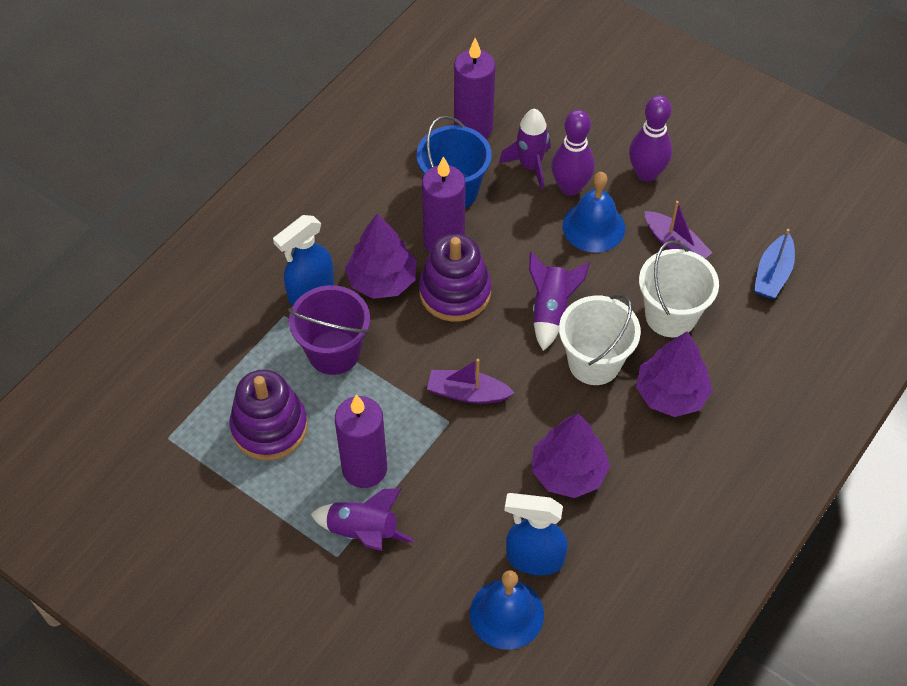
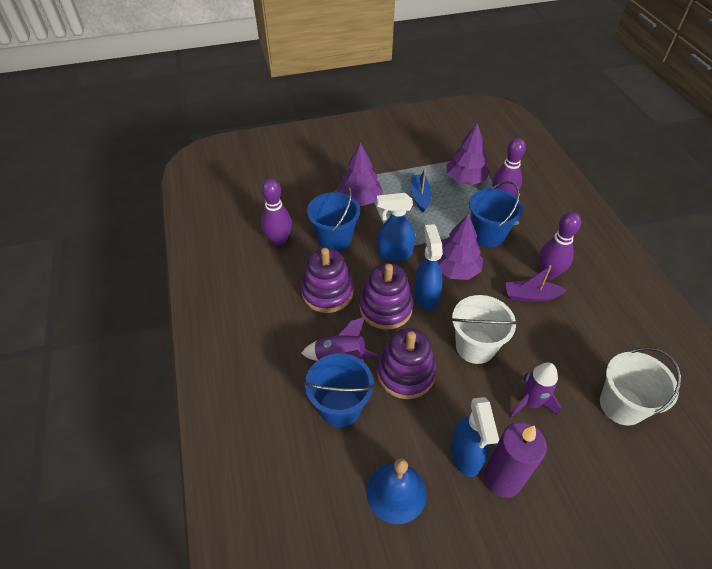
blue bell: 2 -> 1
blue bucket: 1 -> 3
blue spray bottle: 2 -> 3
purple boat: 2 -> 1
purple bowling pin: 2 -> 3
purple bucket: 1 -> 0
purple candle: 3 -> 1
purple rocket: 3 -> 2
purple stacking toy: 2 -> 3

